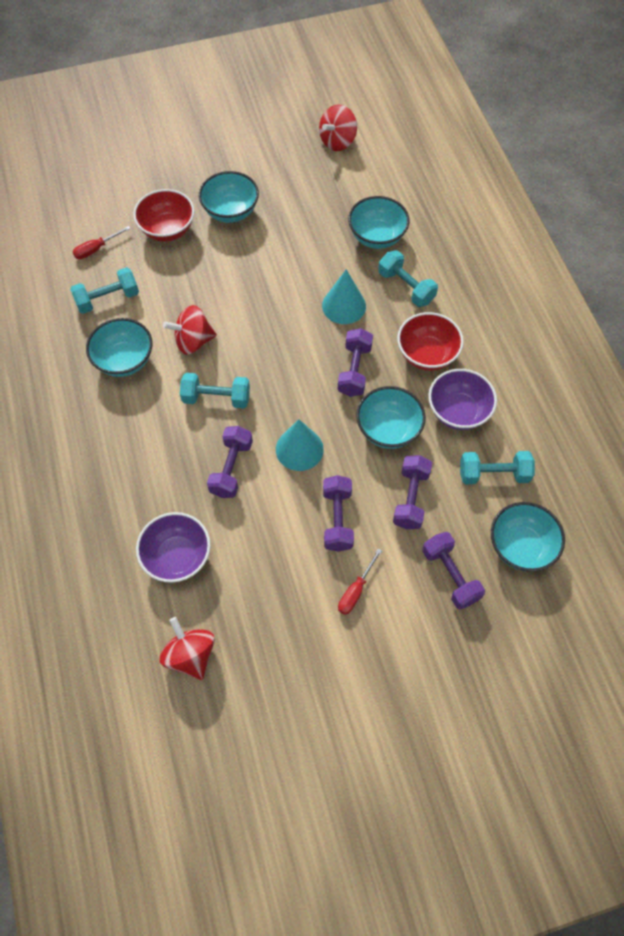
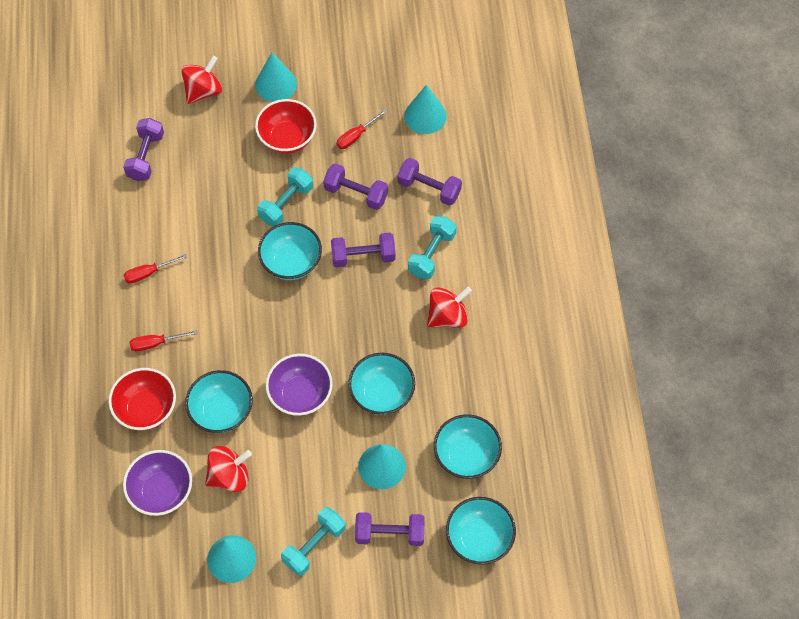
red screwdriver: 2 -> 3
turquoise cone: 2 -> 4
turquoise dumbbell: 4 -> 3

